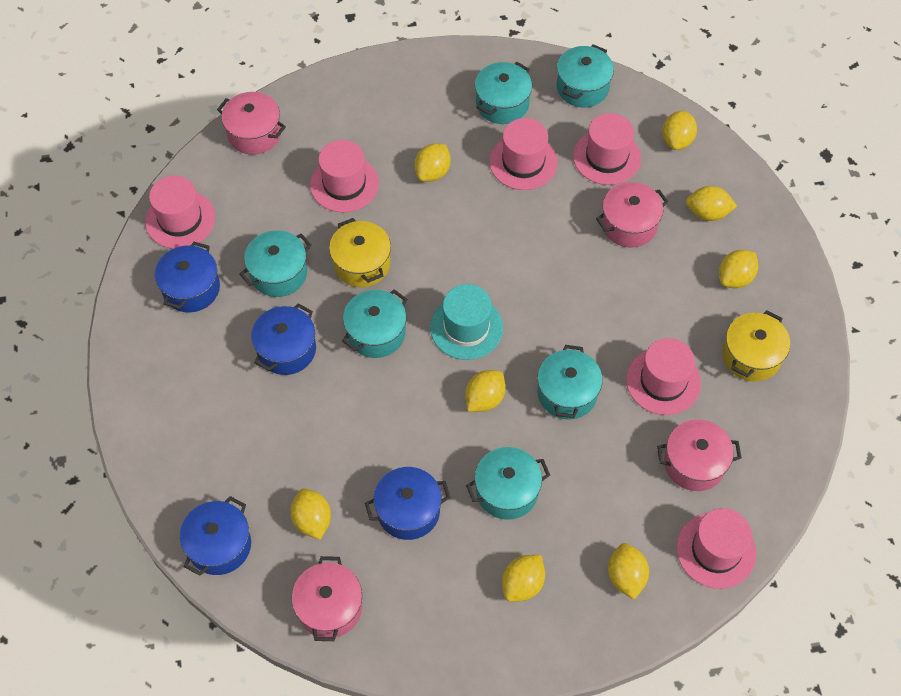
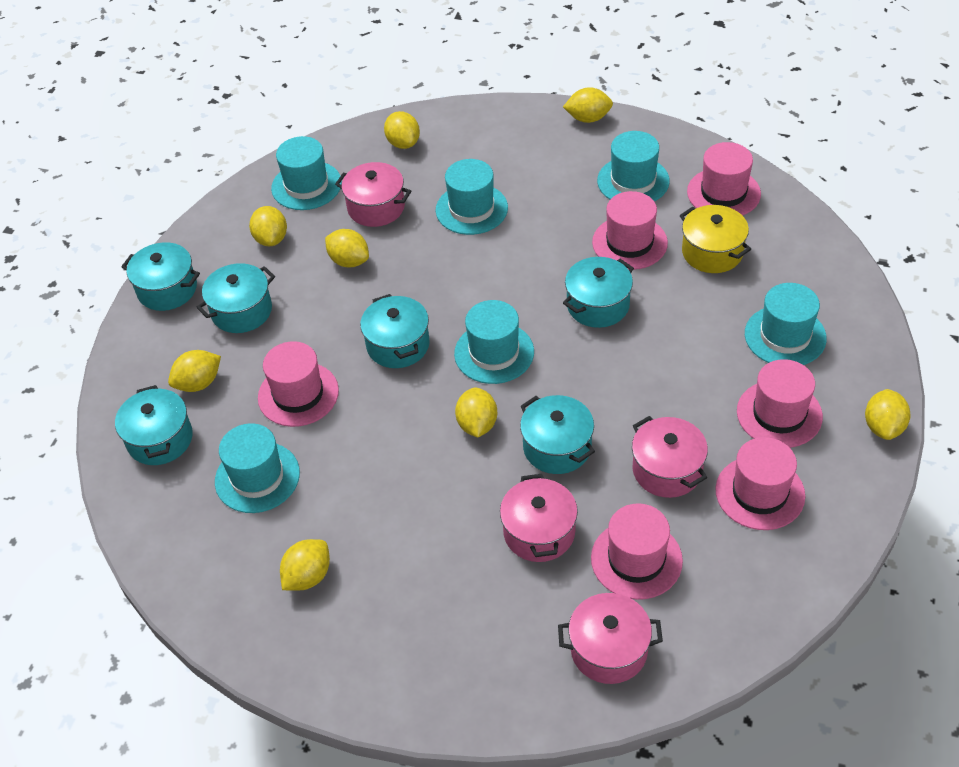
blue pot: 4 -> 0
turquoise hat: 1 -> 6
yellow pot: 2 -> 1

